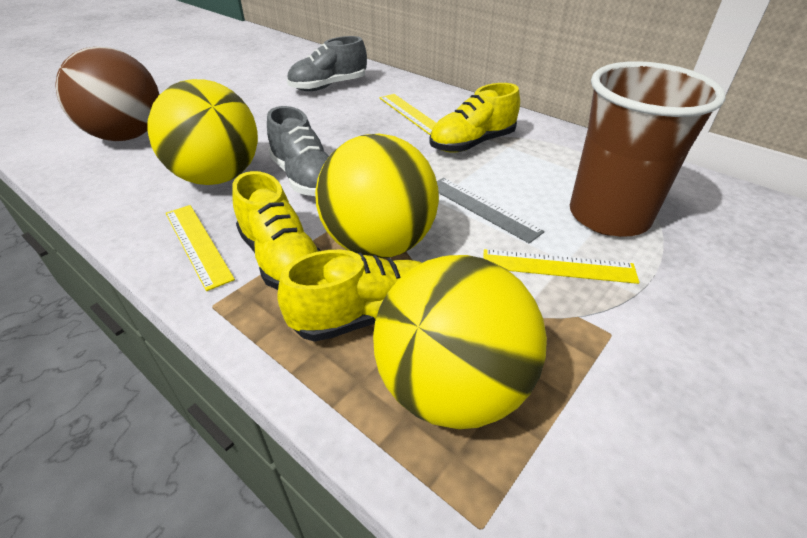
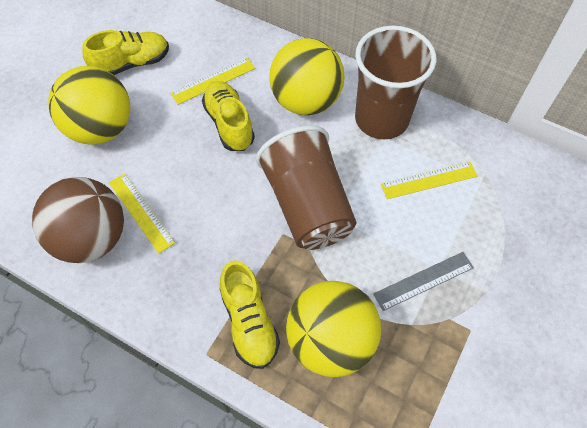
brown cup: 1 -> 2
grey shoe: 2 -> 0

